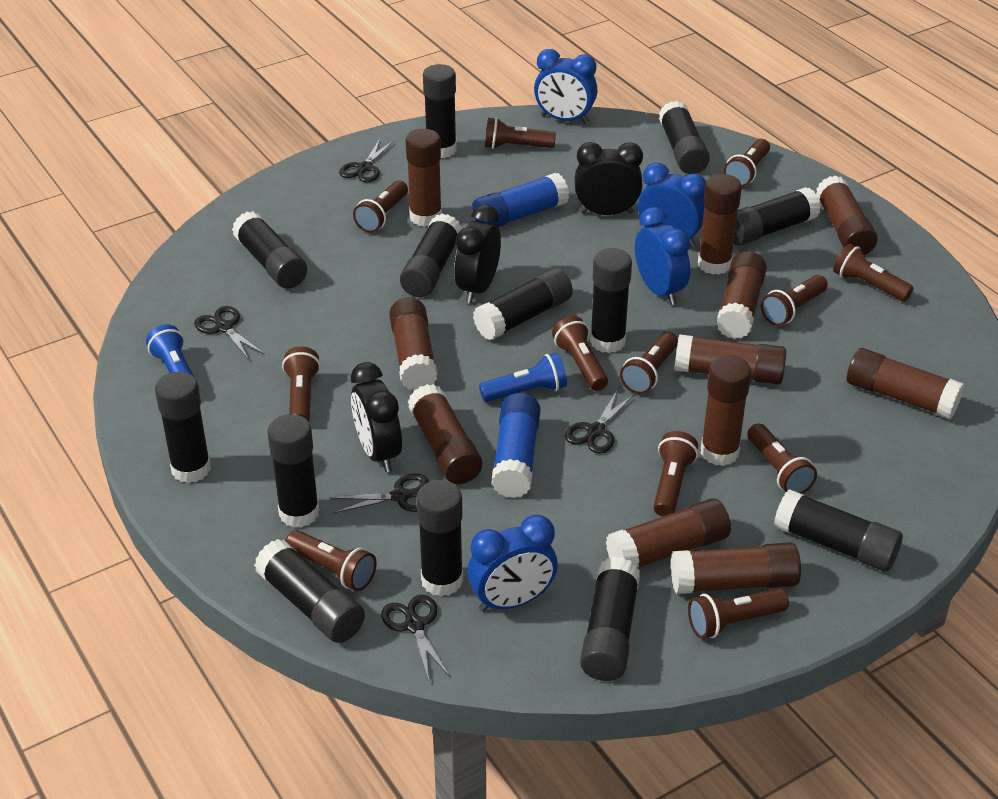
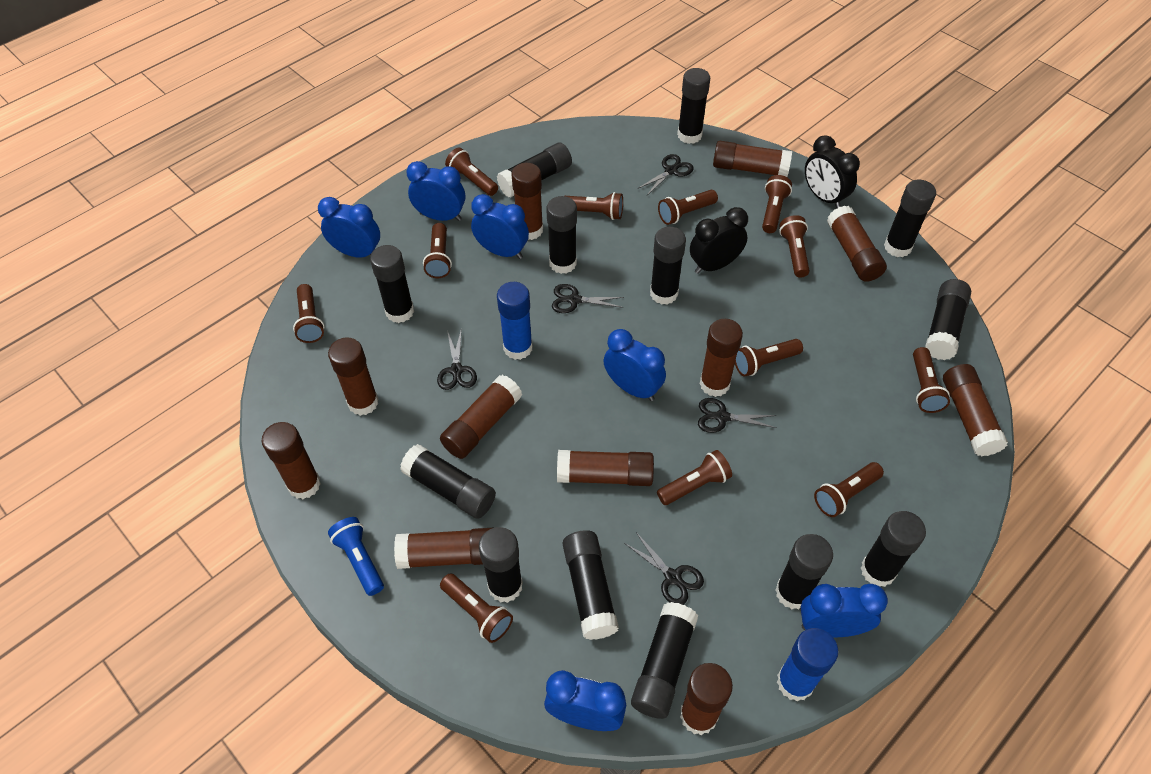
black clock: 3 -> 2
blue clock: 4 -> 6
blue flashlight: 2 -> 1

